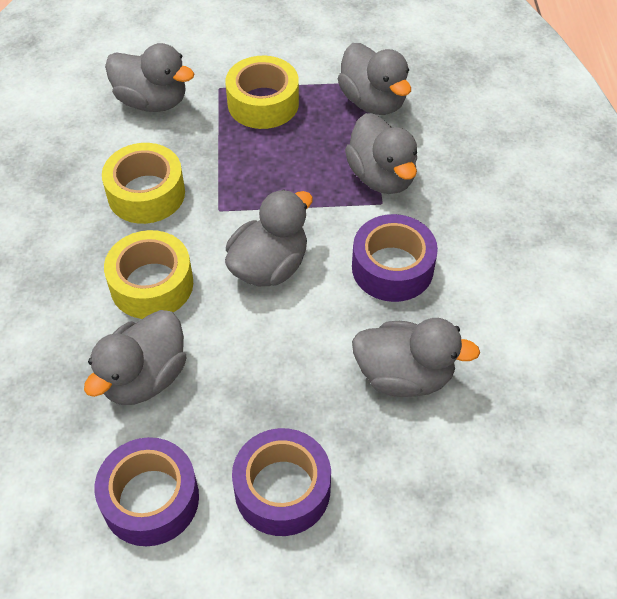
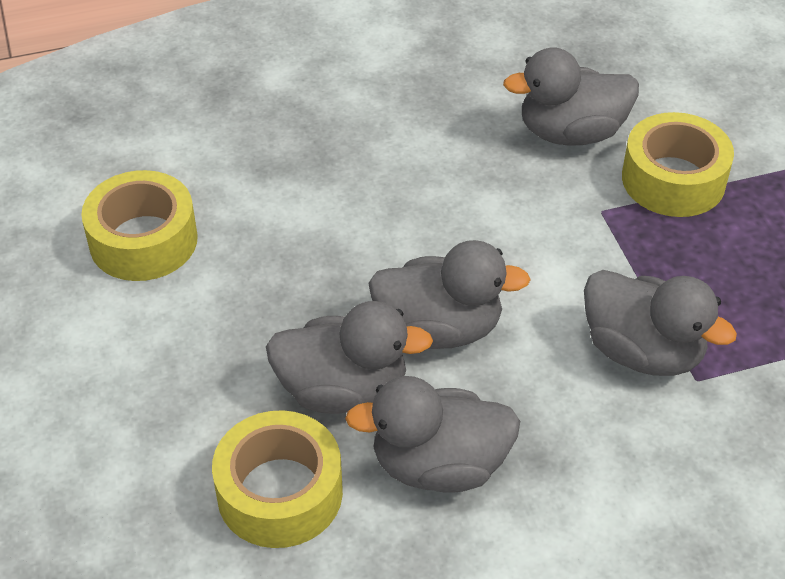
grey duck: 6 -> 5
purple tape: 3 -> 0

